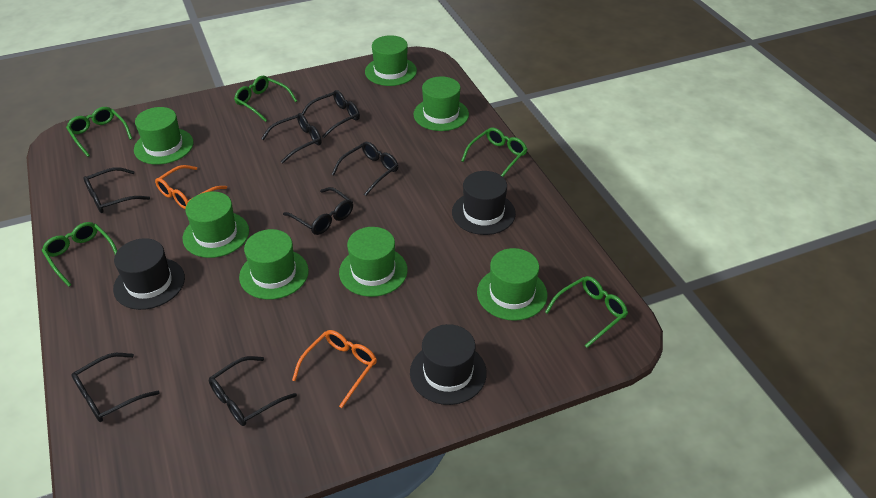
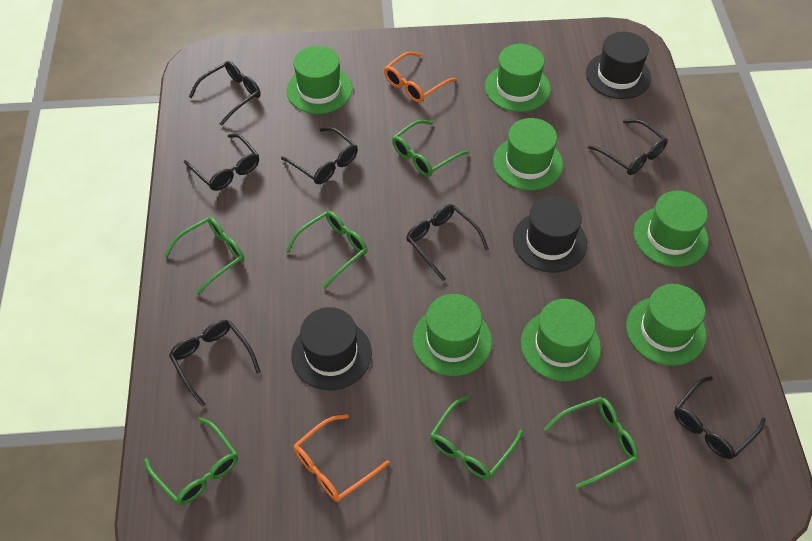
green glasses: 5 -> 6

